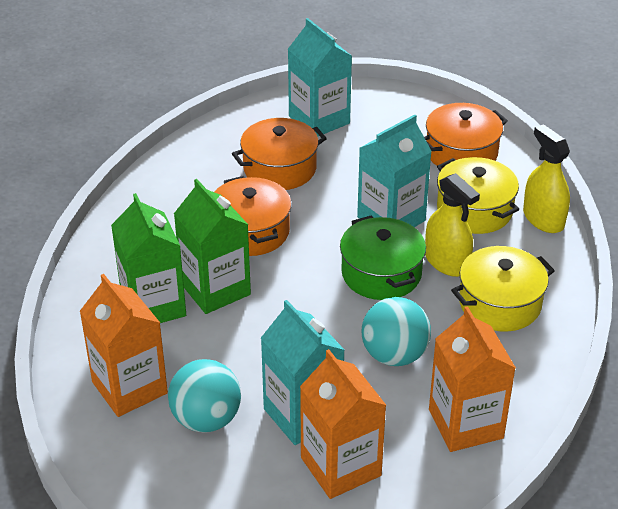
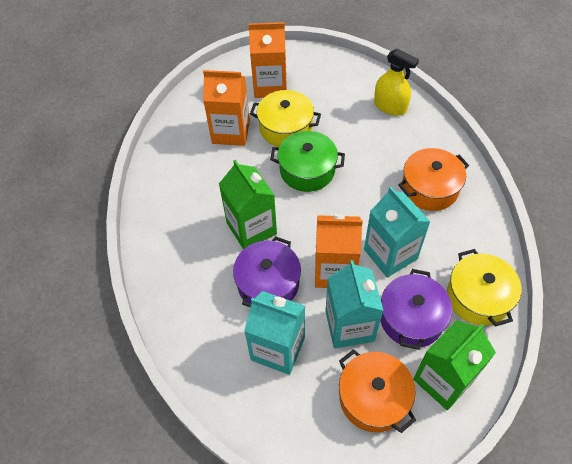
orange pot: 3 -> 2
purple pot: 0 -> 2
turquoise ball: 2 -> 0
yellow spray bottle: 2 -> 1

